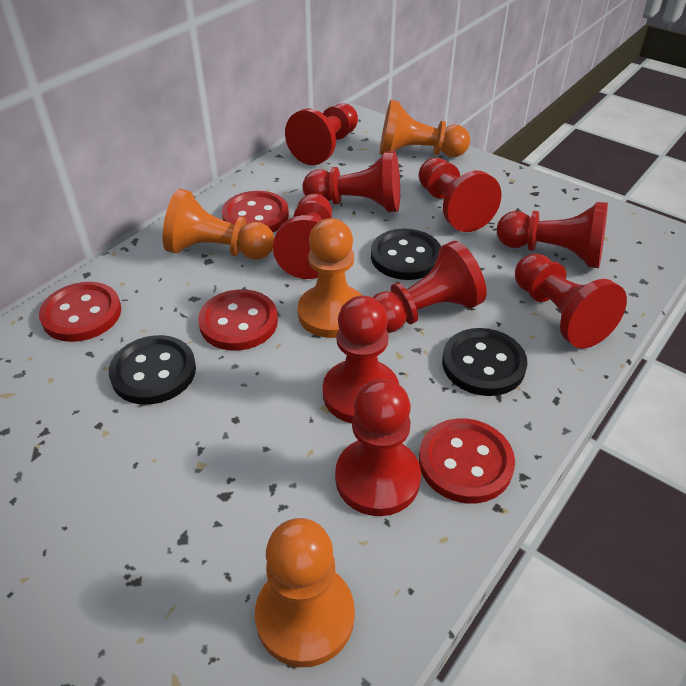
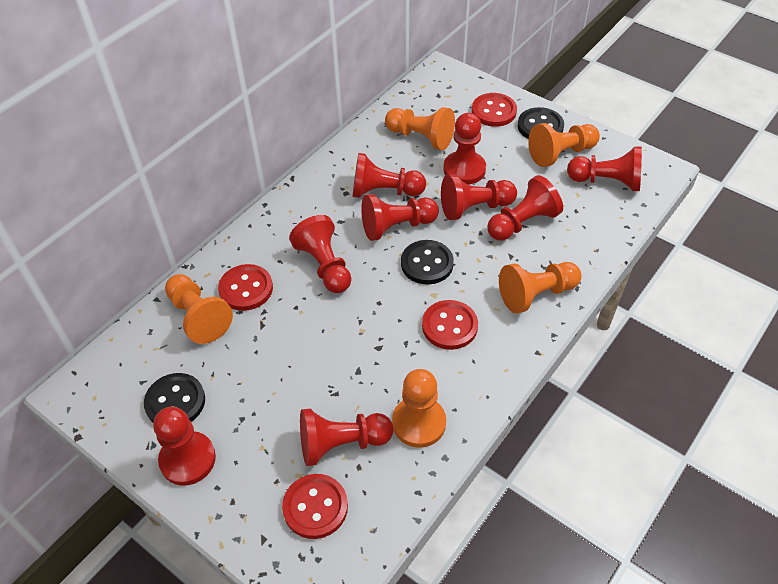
orange pawn: 4 -> 5

